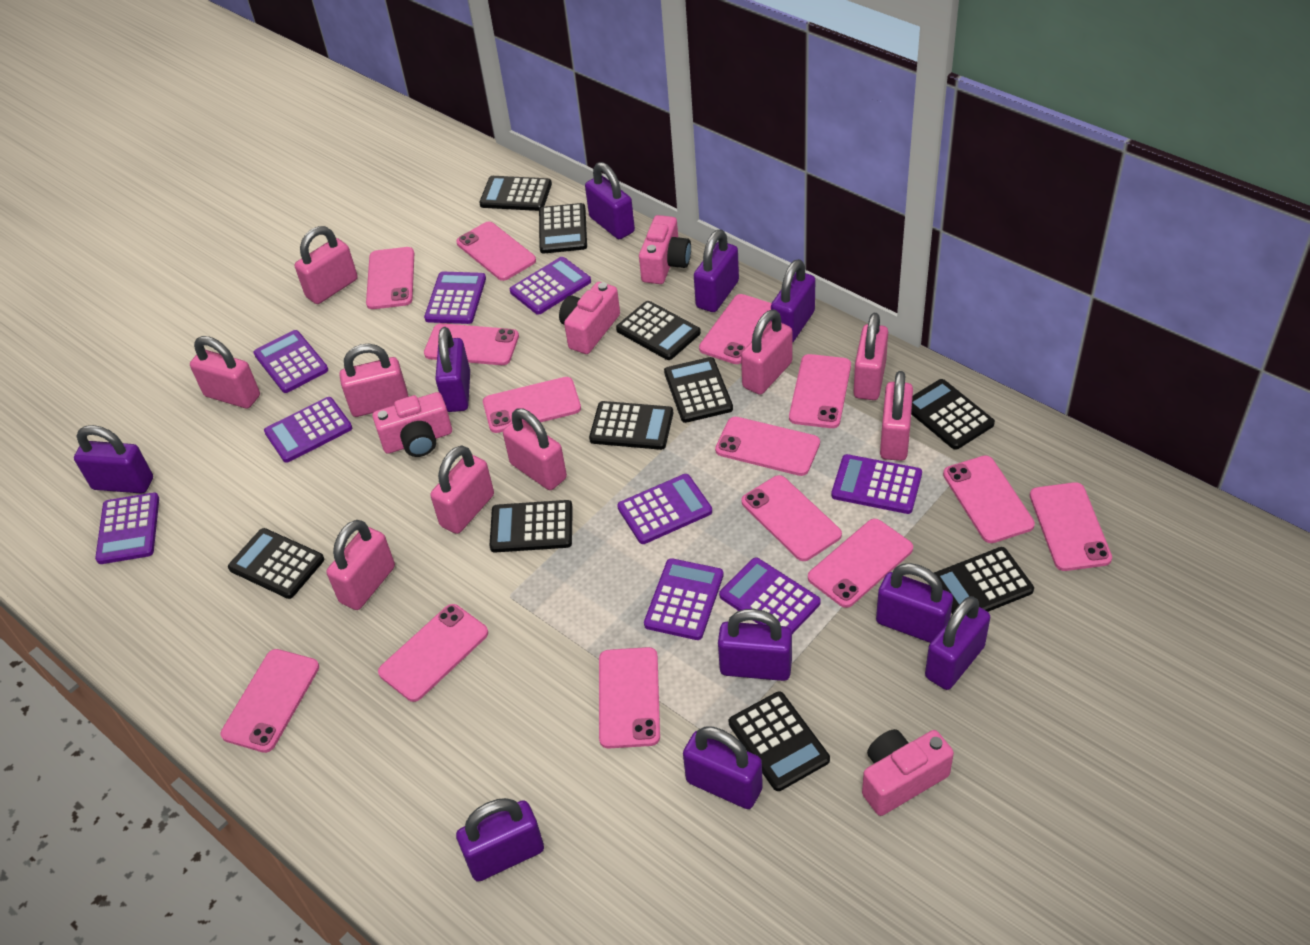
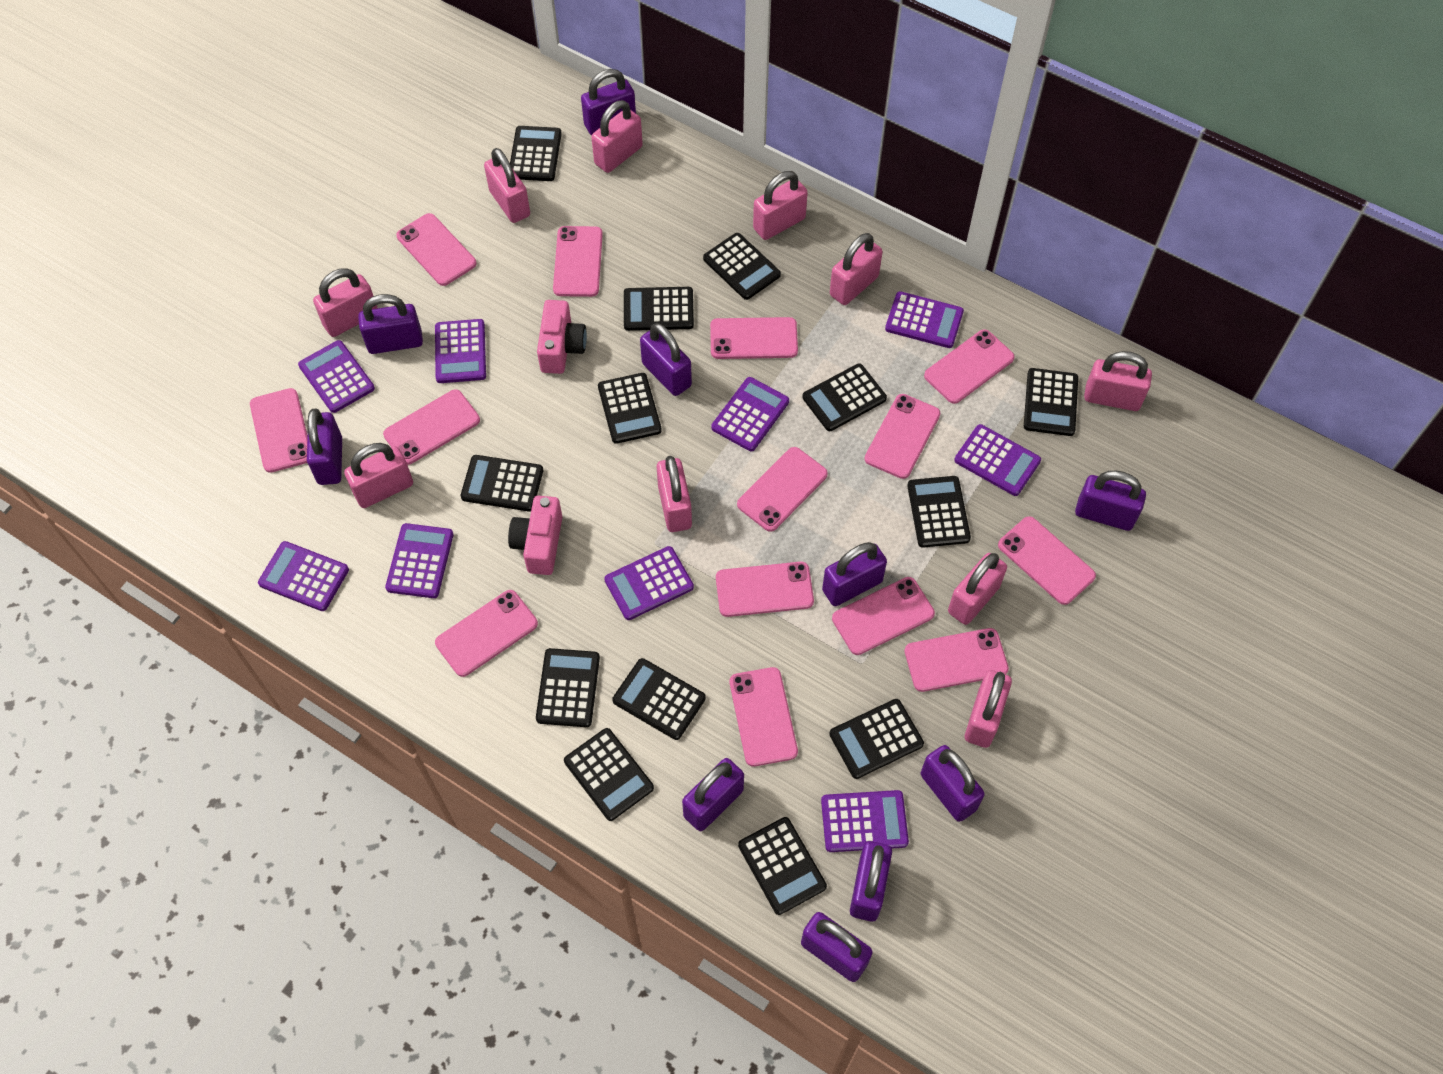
black calculator: 10 -> 13
pink camera: 4 -> 2
pink padlock: 9 -> 10

